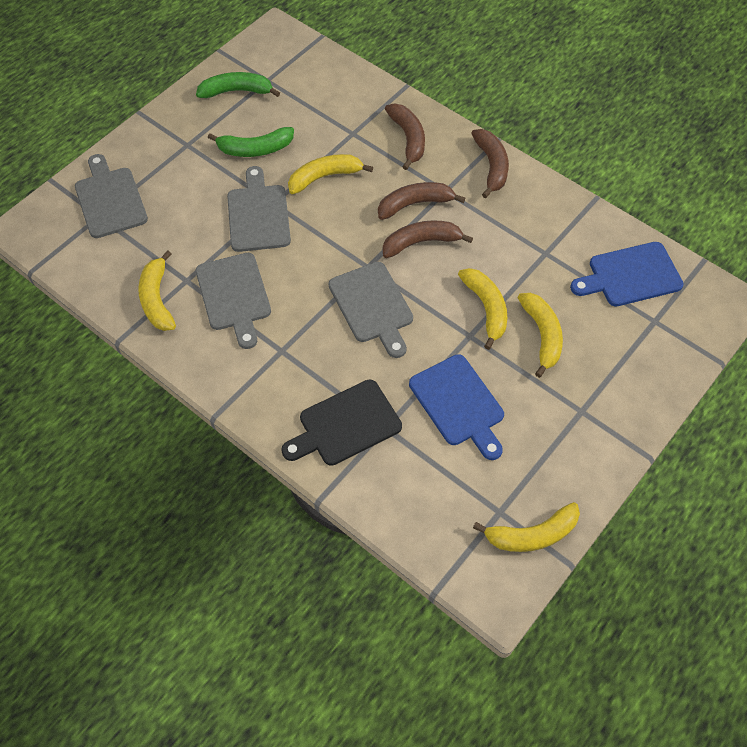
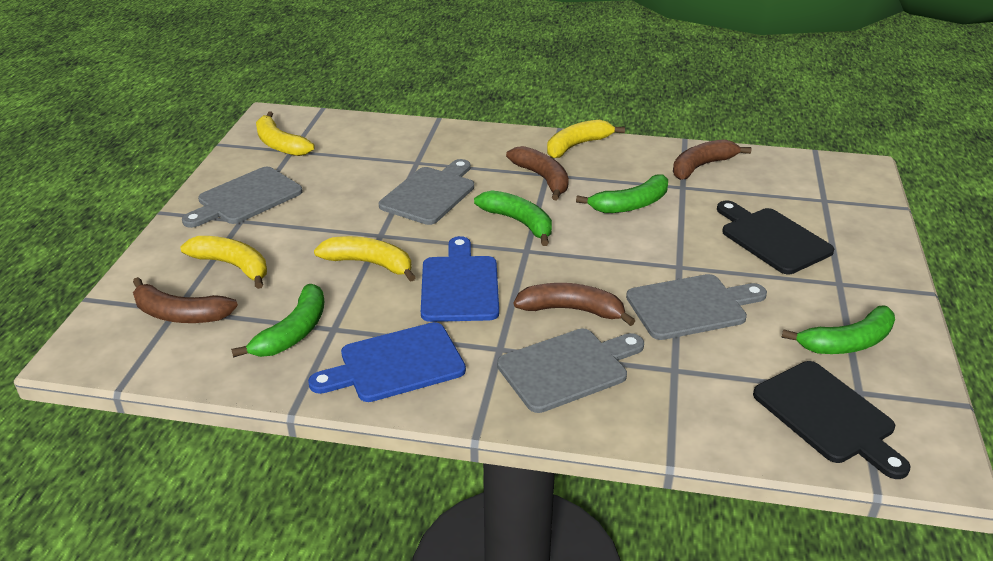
black cutting board: 1 -> 2
green banana: 2 -> 4
yellow banana: 5 -> 4

